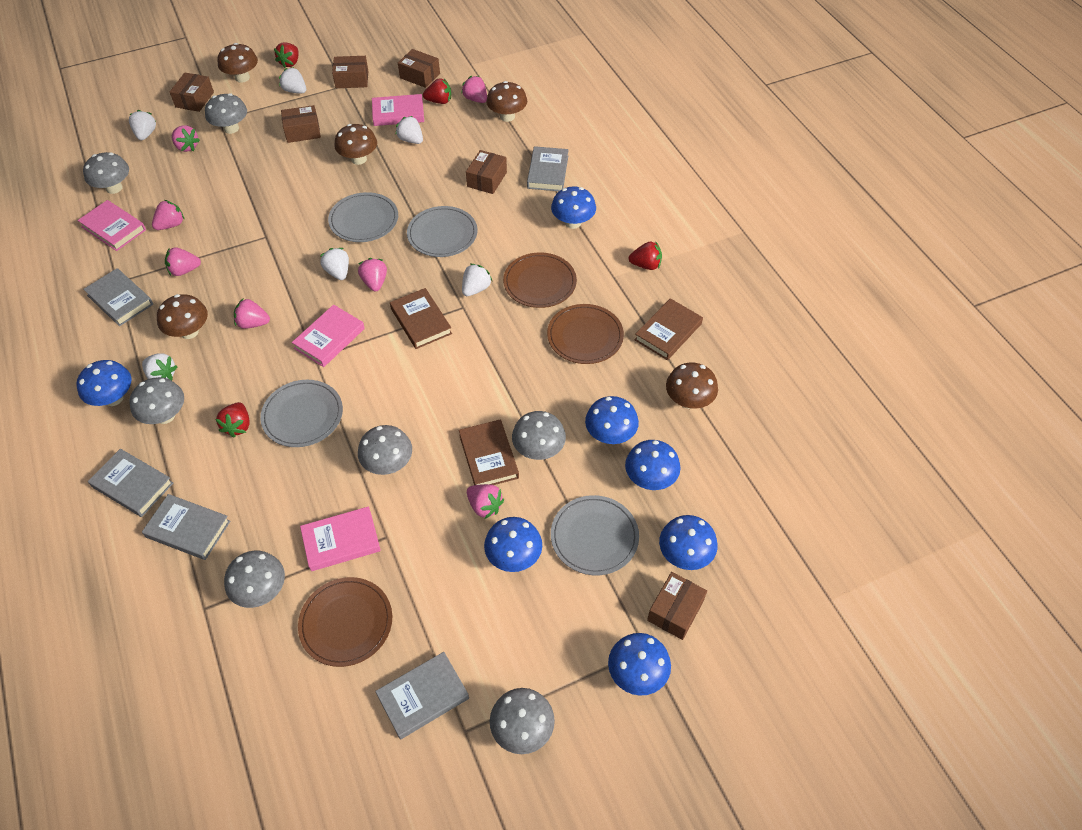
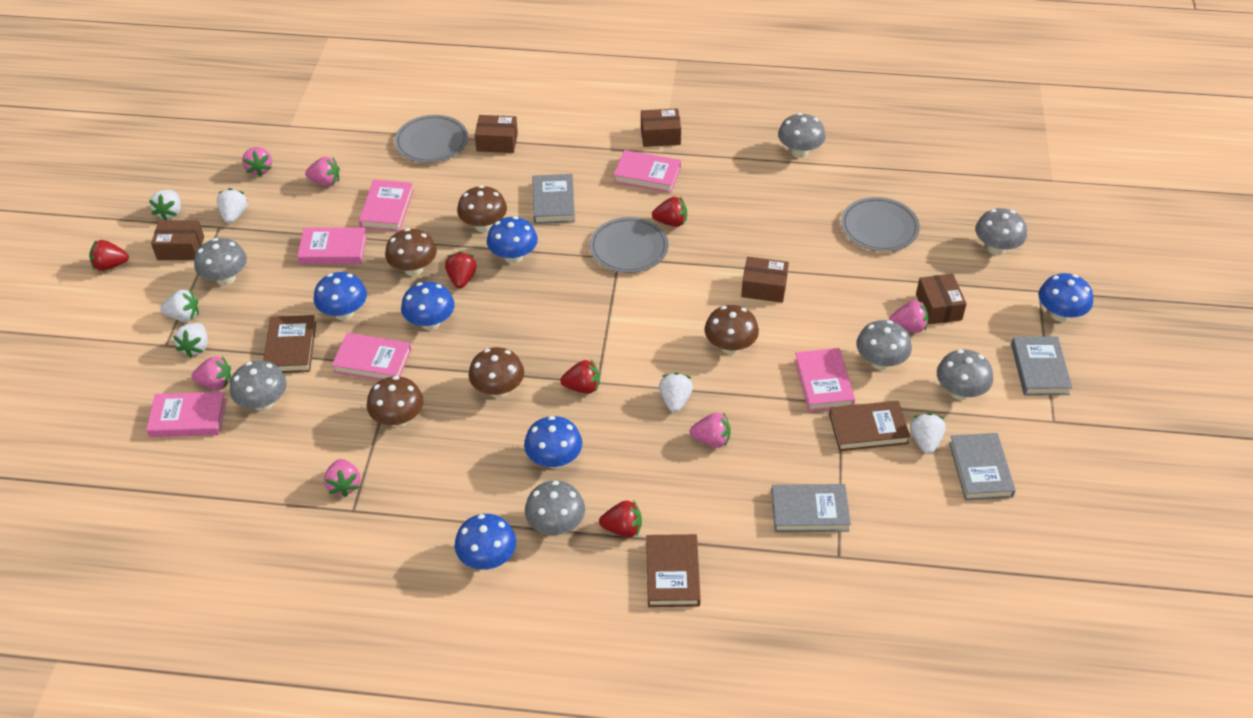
blue mushroom: 7 -> 6
brown box: 6 -> 5
brown plate: 3 -> 0
grey book: 5 -> 4
grey plate: 4 -> 3
pink book: 4 -> 6
pink strawberry: 7 -> 6
red strawberry: 4 -> 5

